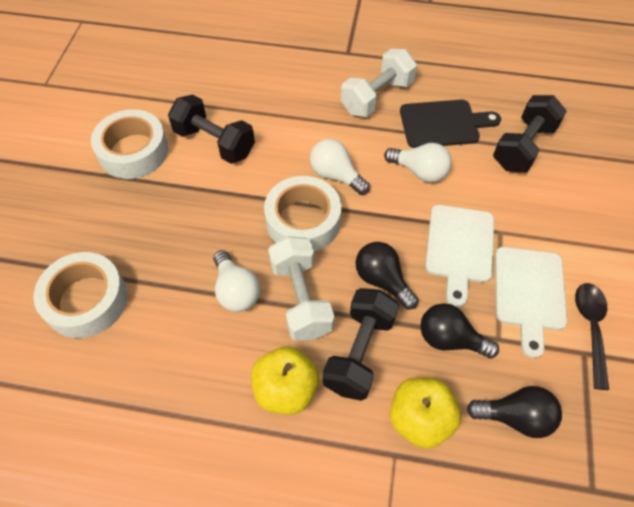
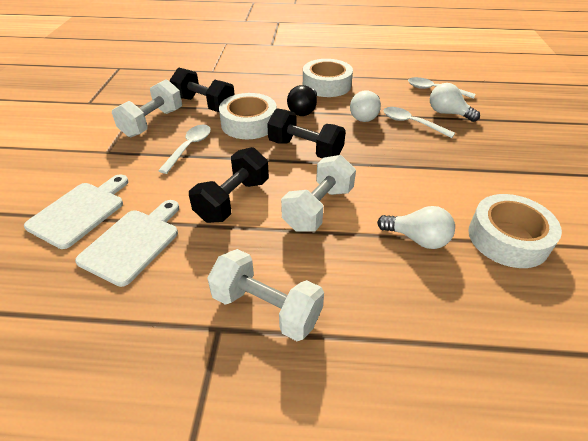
black cutting board: 1 -> 0
black light bulb: 3 -> 1
black spoon: 1 -> 0
white dumbbell: 2 -> 3
white spoon: 0 -> 3
yellow apple: 2 -> 0

